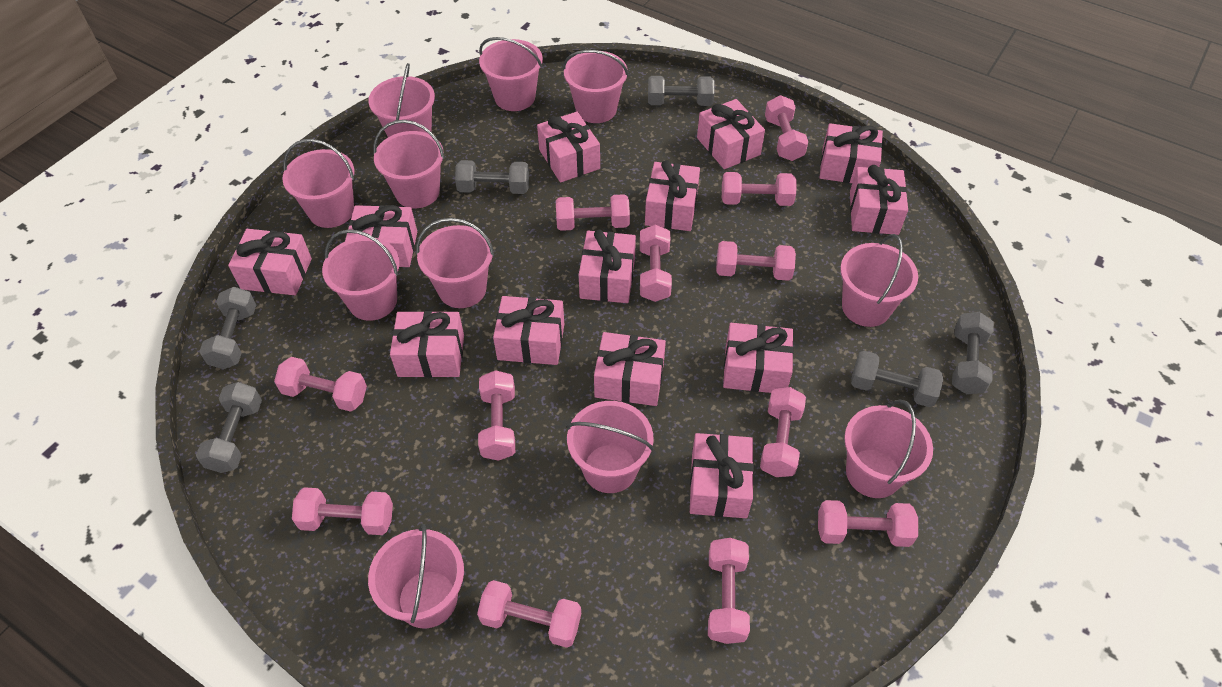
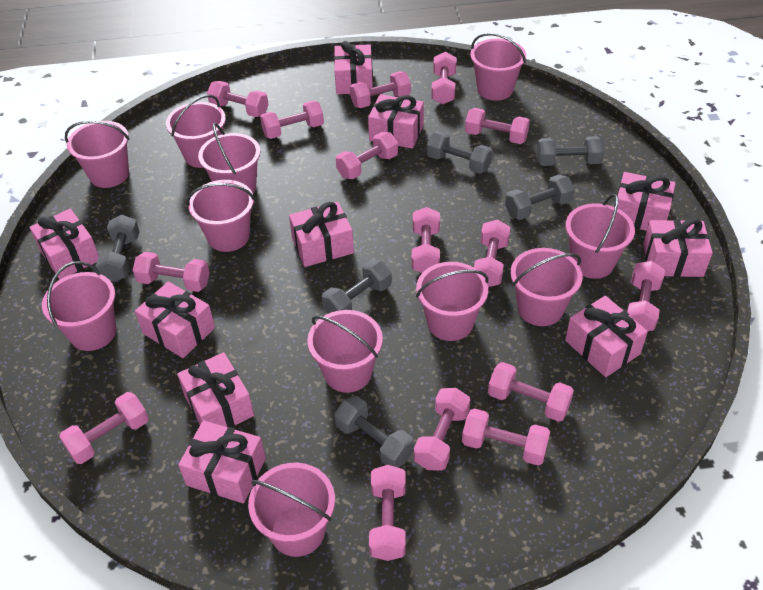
pink dumbbell: 12 -> 15
pink gift: 13 -> 10

